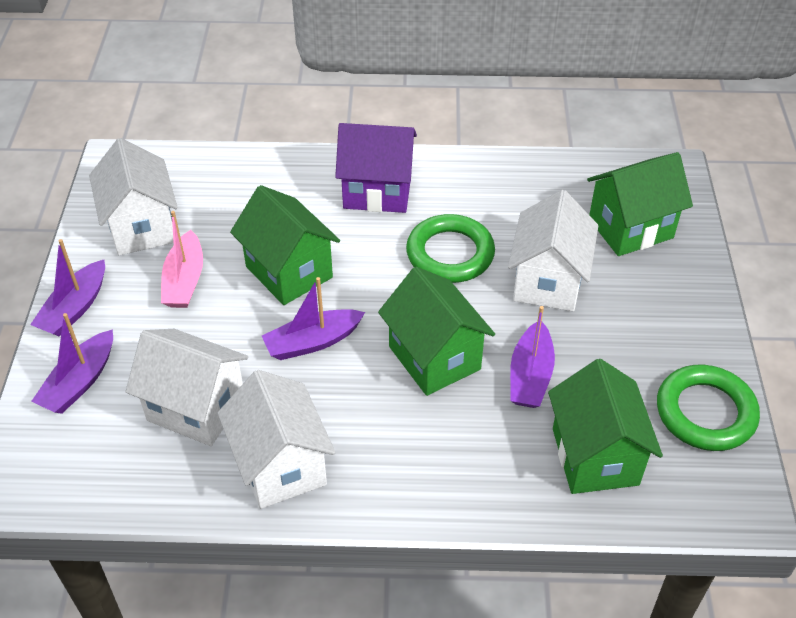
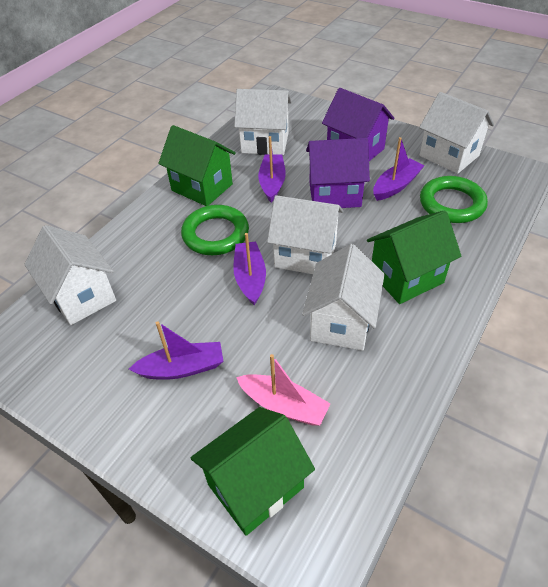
green house: 4 -> 3
purple house: 1 -> 2
white house: 4 -> 5

